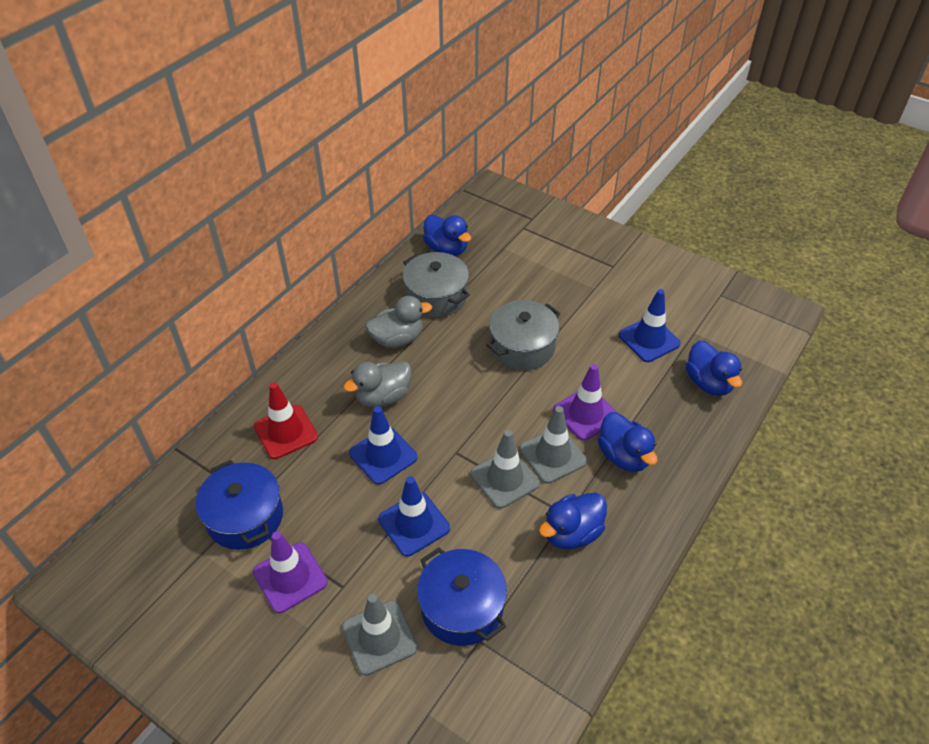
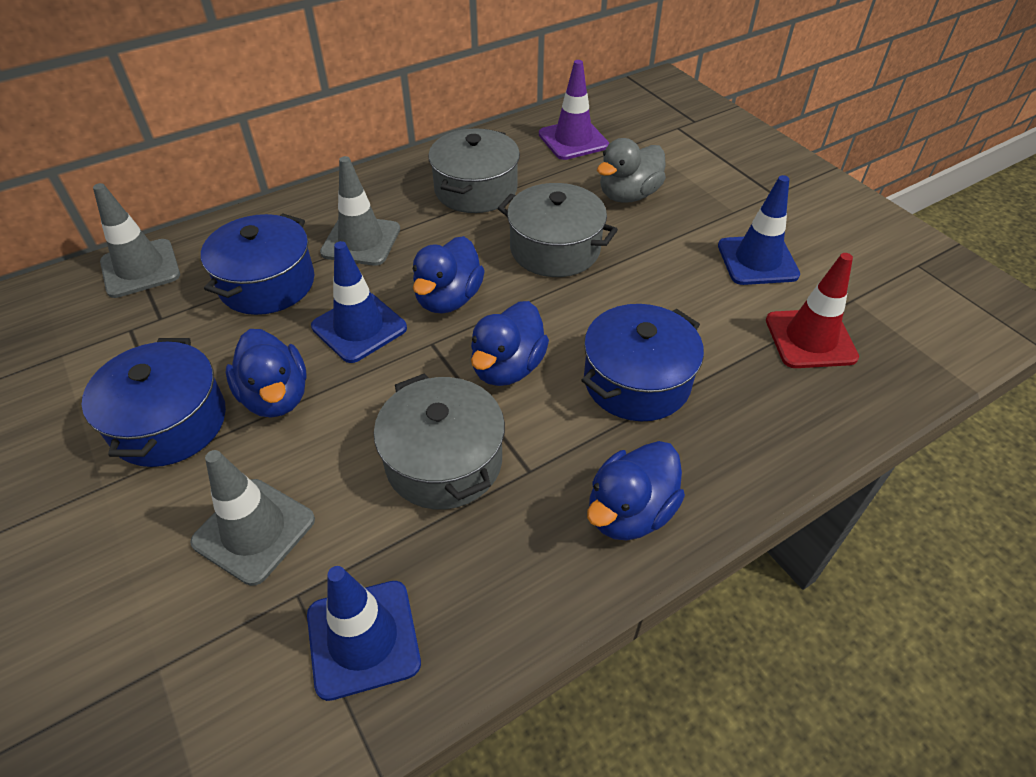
blue pot: 2 -> 3
grey duck: 2 -> 1
grey pot: 2 -> 3
purple traffic cone: 2 -> 1

